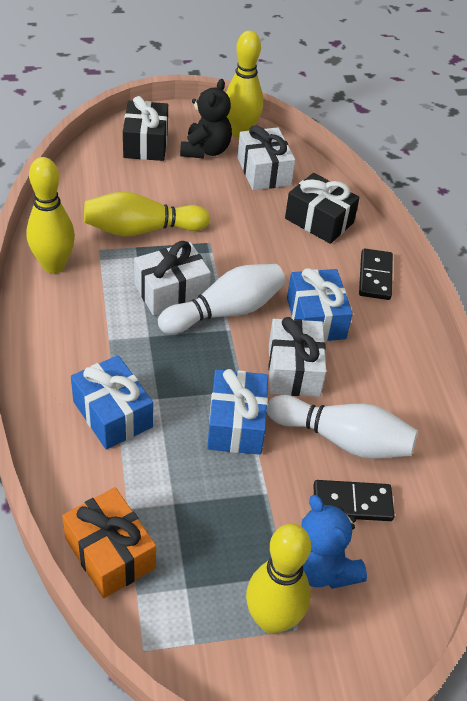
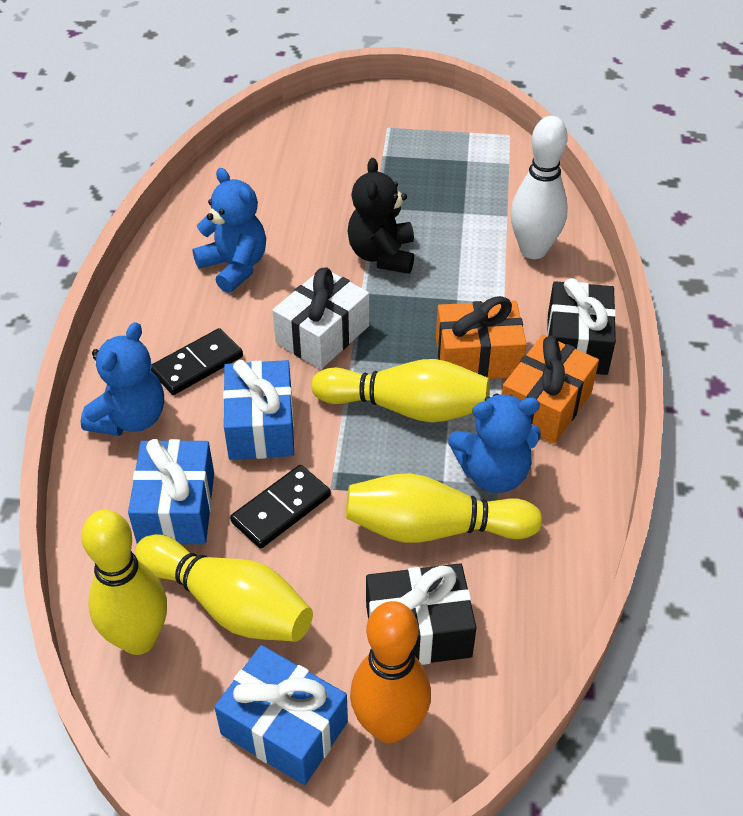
blue teddy bear: 1 -> 3
orange bowling pin: 0 -> 1
orange gift: 1 -> 2
white bowling pin: 2 -> 1
white gift: 3 -> 1

